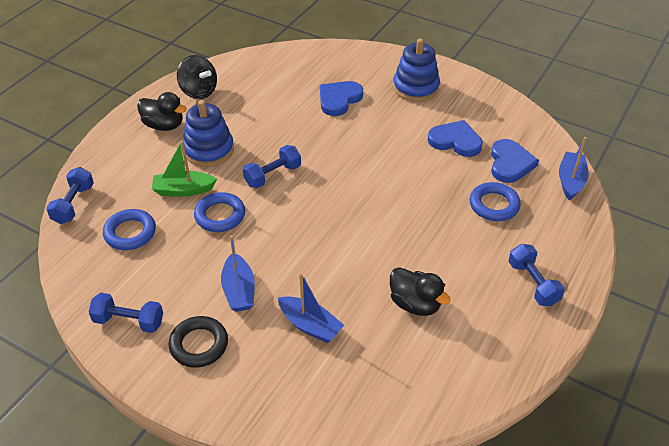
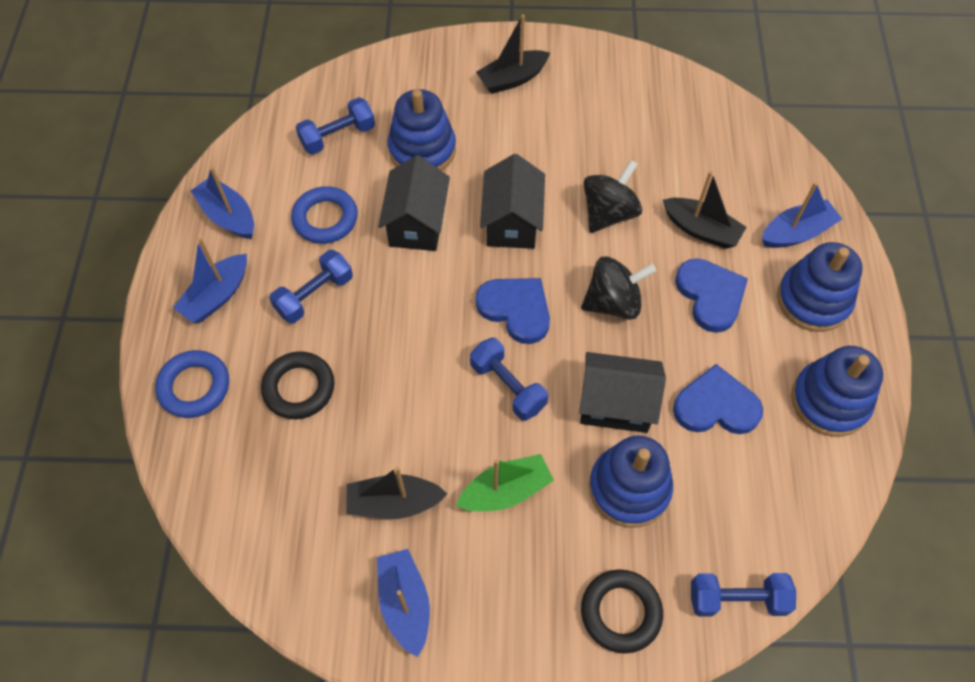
black boat: 0 -> 3
black duck: 2 -> 0
black house: 0 -> 3
black ring: 1 -> 2
black spinning top: 1 -> 2
blue boat: 3 -> 4
blue ring: 3 -> 2
blue stacking toy: 2 -> 4

